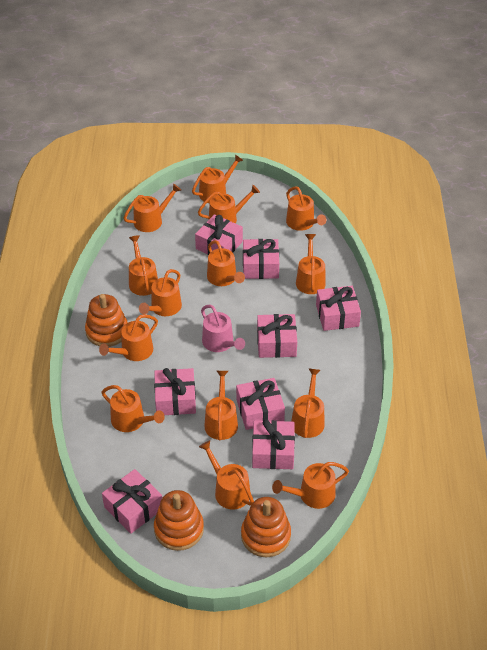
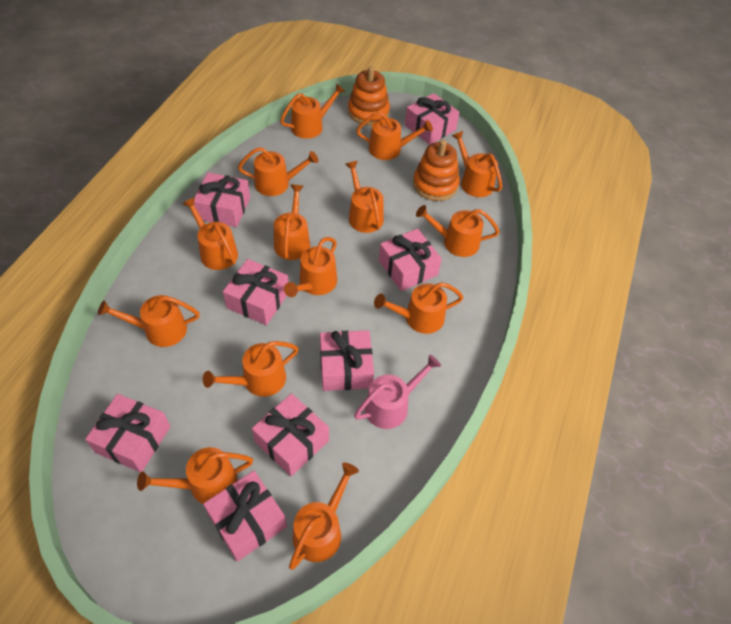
orange stacking toy: 3 -> 2

